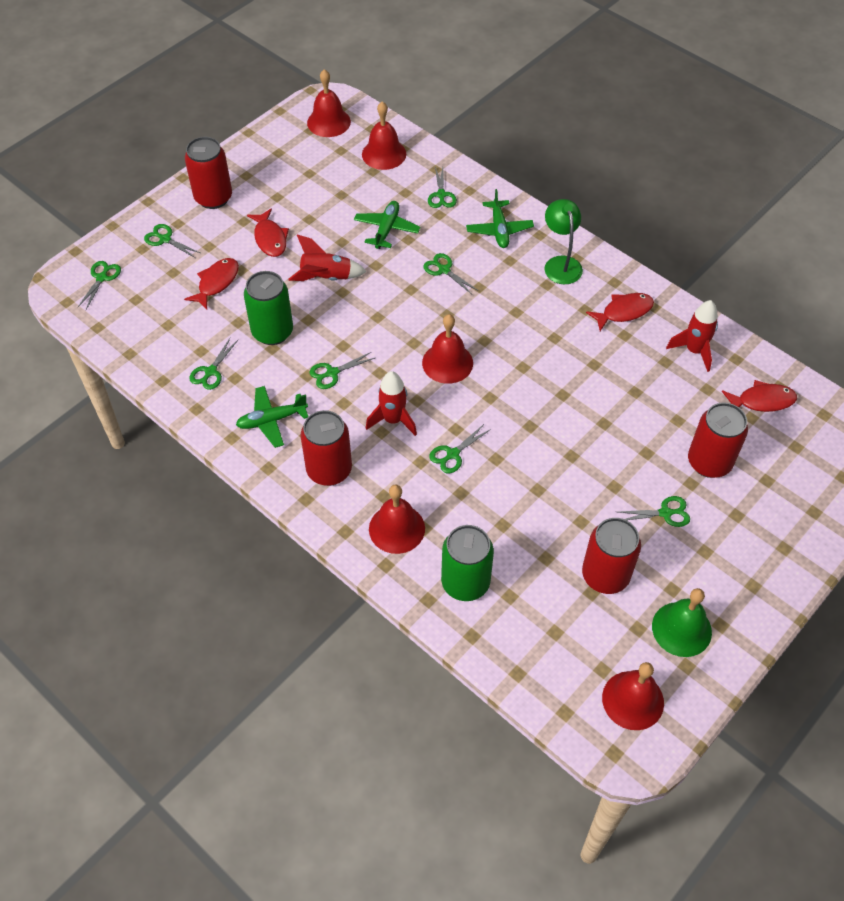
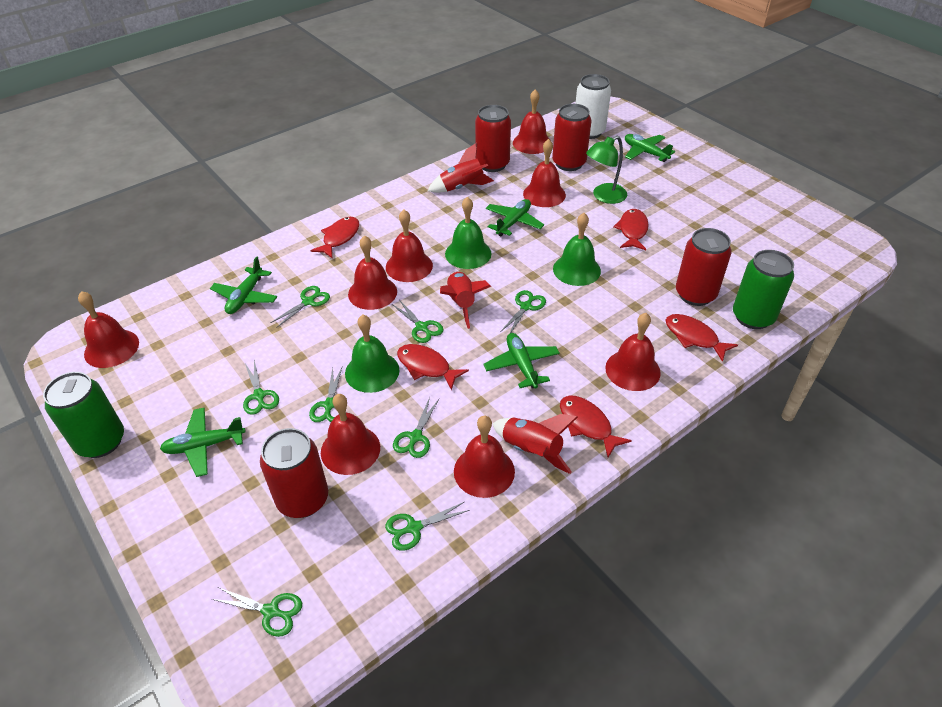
green bell: 1 -> 3
green plane: 3 -> 5
red bell: 5 -> 8
red fish: 4 -> 5
white can: 0 -> 1

